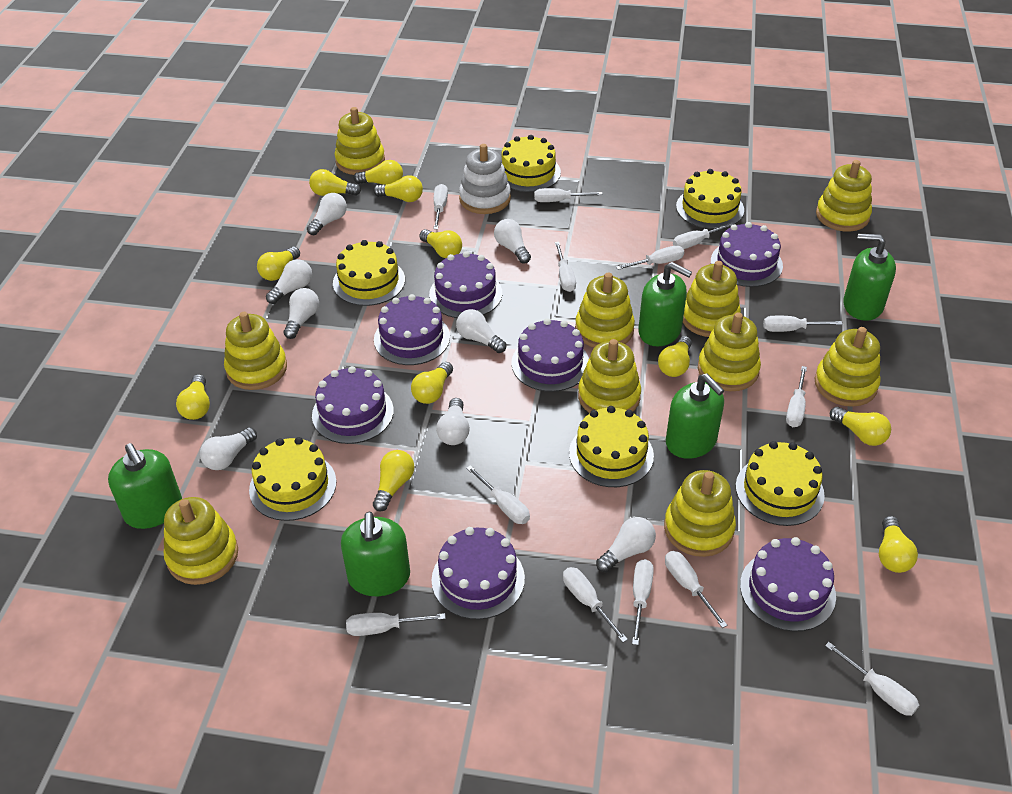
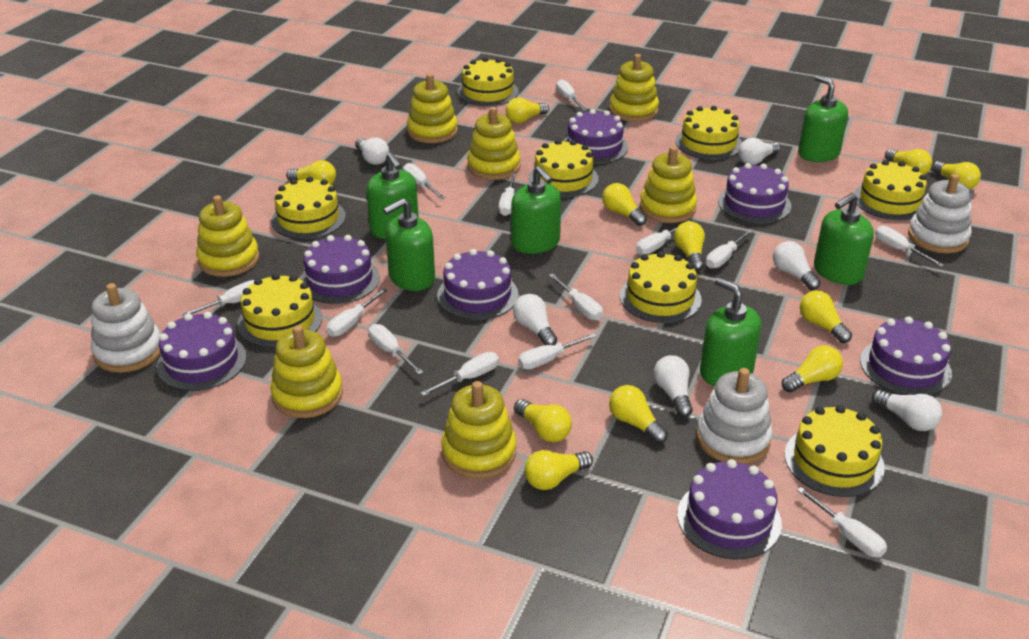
green soap dispenser: 5 -> 6
white light bulb: 8 -> 6
white stacking toy: 1 -> 3
yellow cake: 6 -> 8
yellow stacking toy: 10 -> 7

